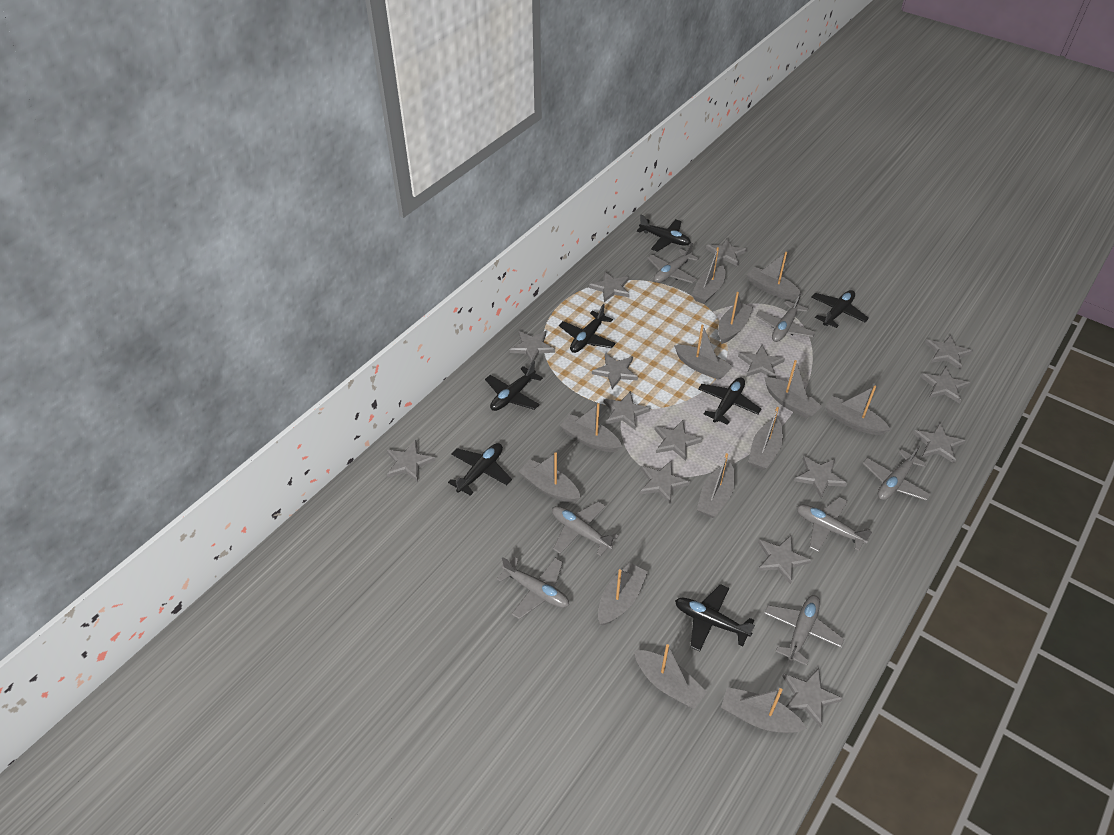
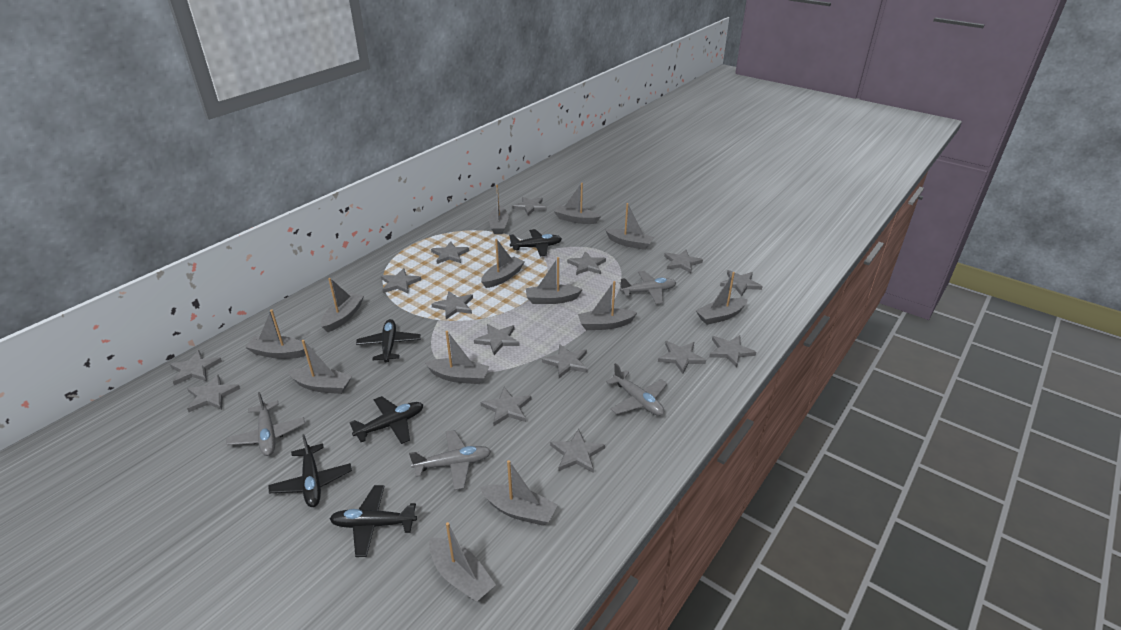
black plane: 7 -> 5
grey plane: 7 -> 4

